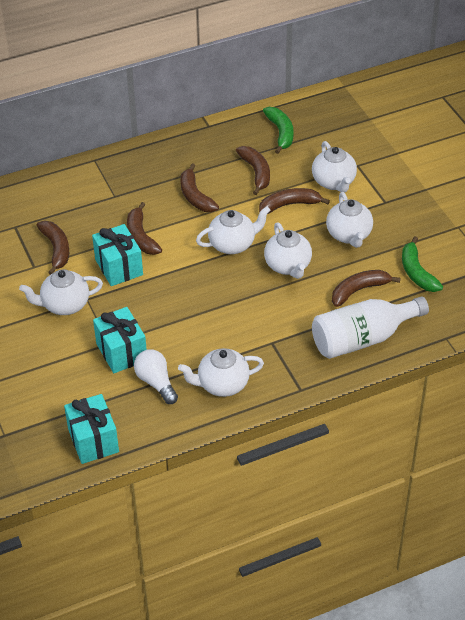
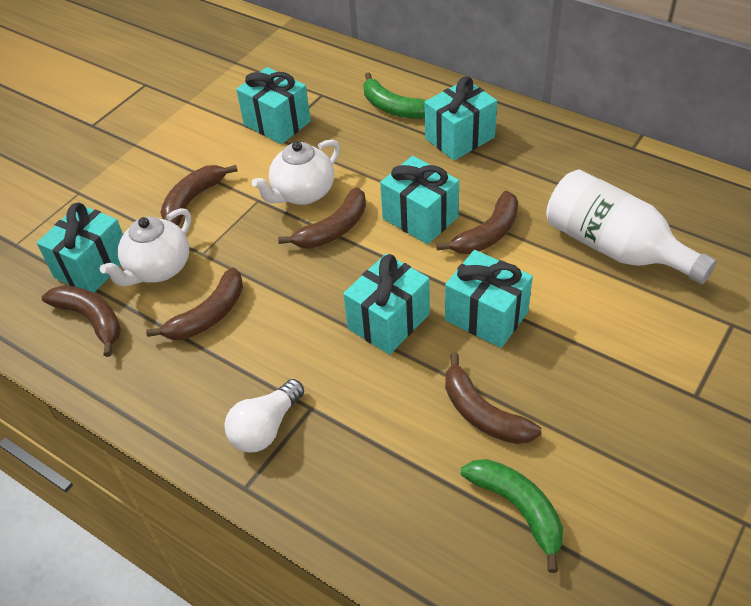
turquoise gift: 3 -> 6
white teapot: 6 -> 2

